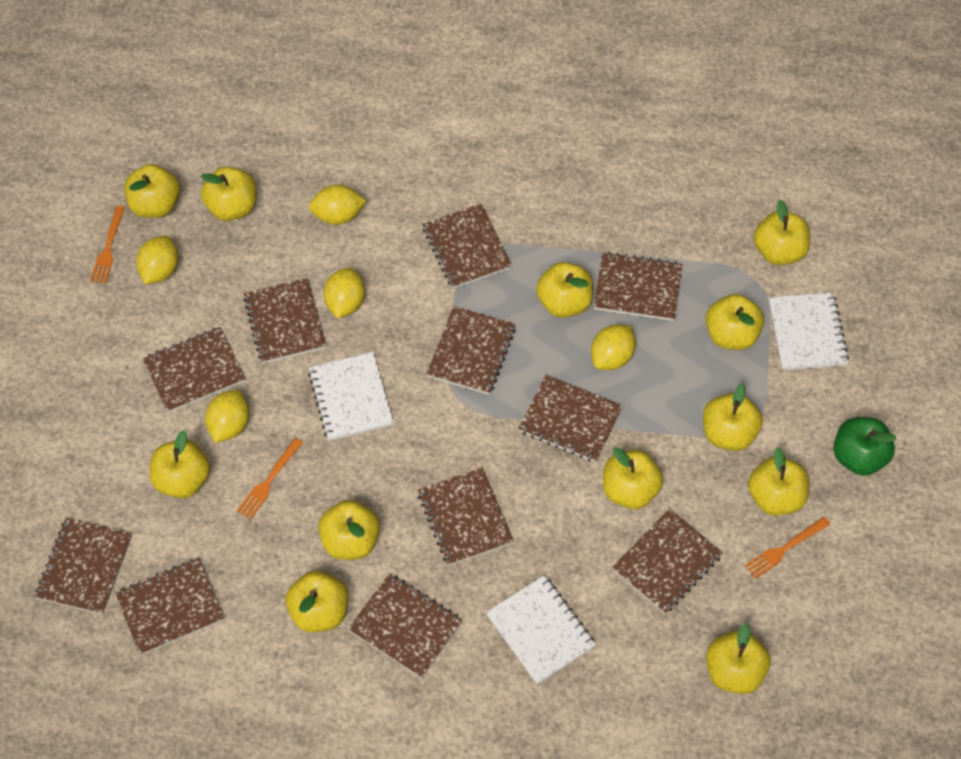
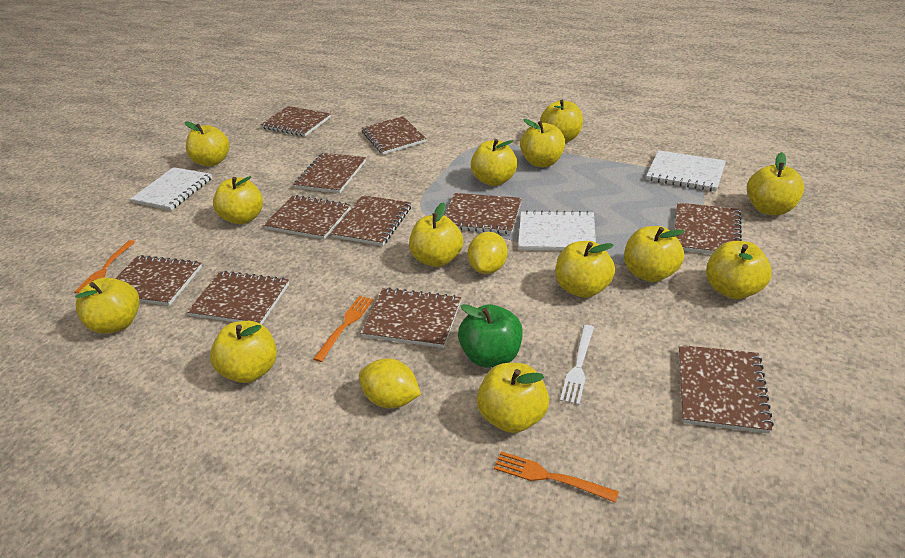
white fork: 0 -> 1
yellow apple: 12 -> 13
yellow lemon: 5 -> 2

